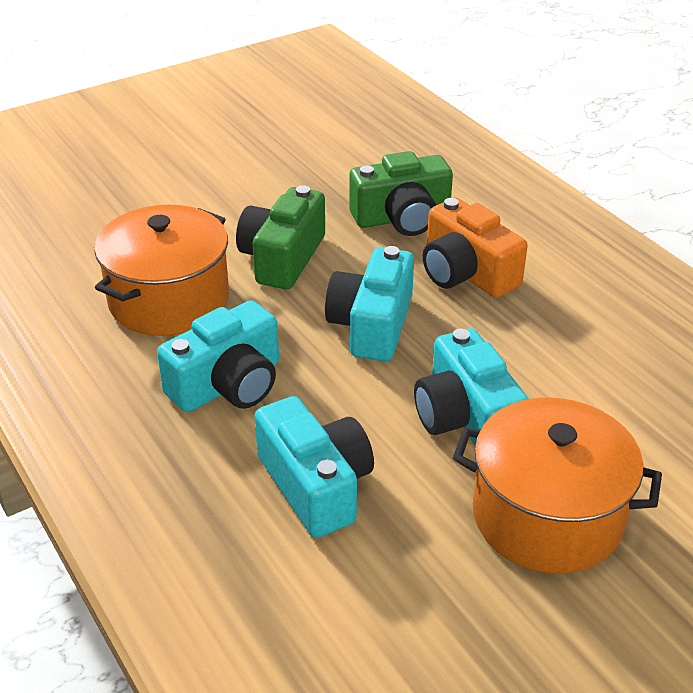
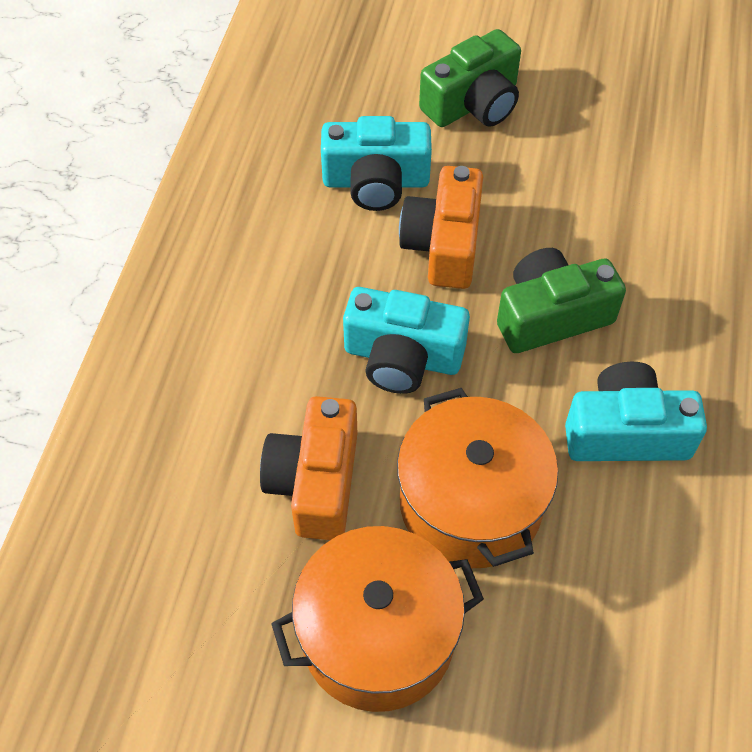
orange camera: 1 -> 2
turquoise camera: 4 -> 3

